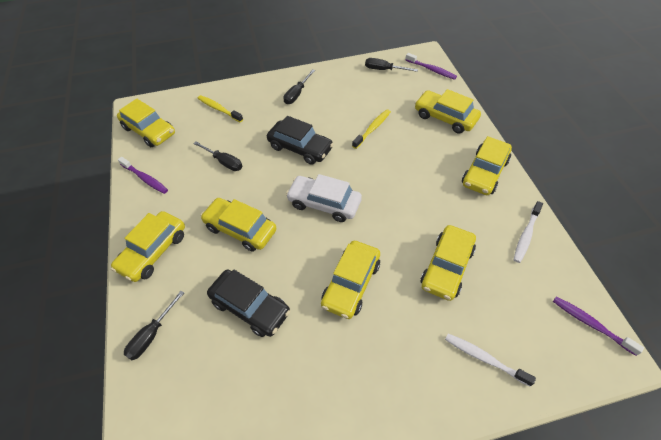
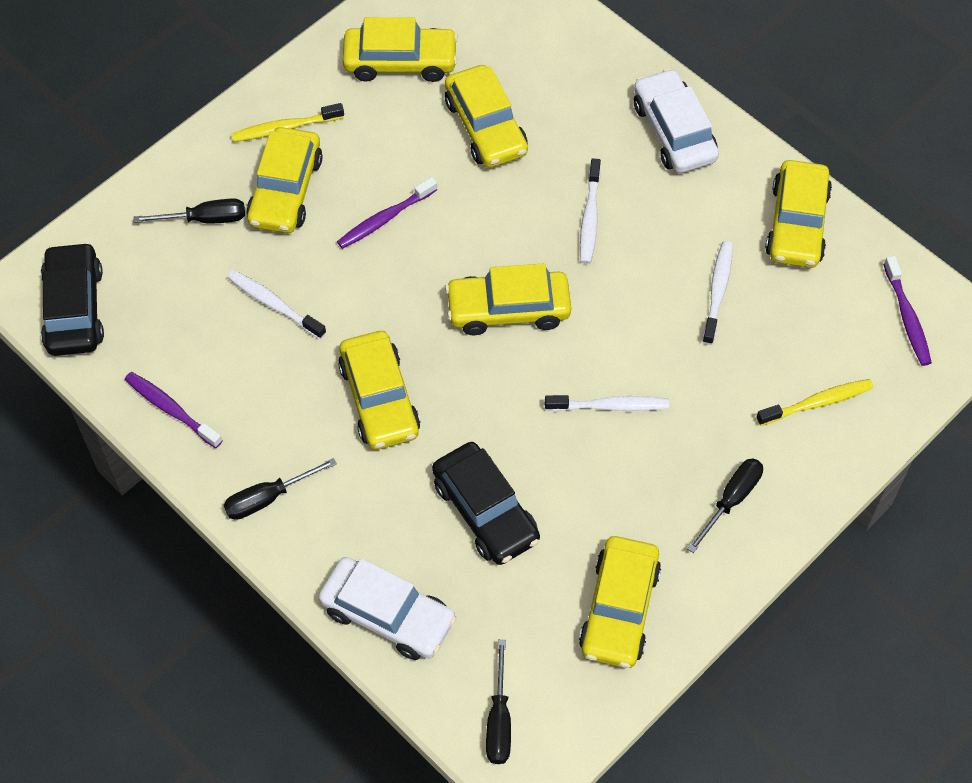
white car: 1 -> 2
white toothbrush: 2 -> 4

